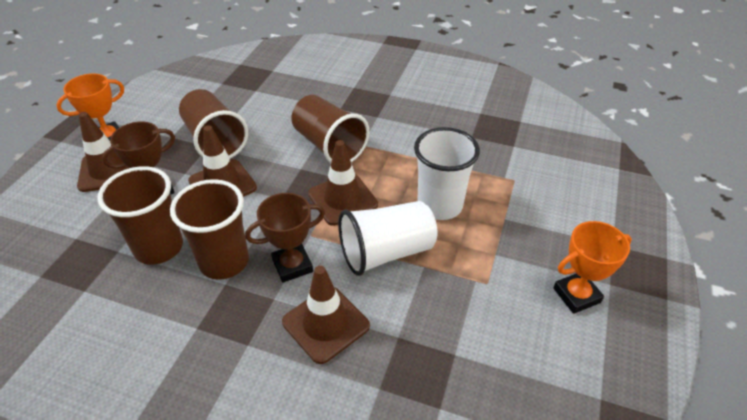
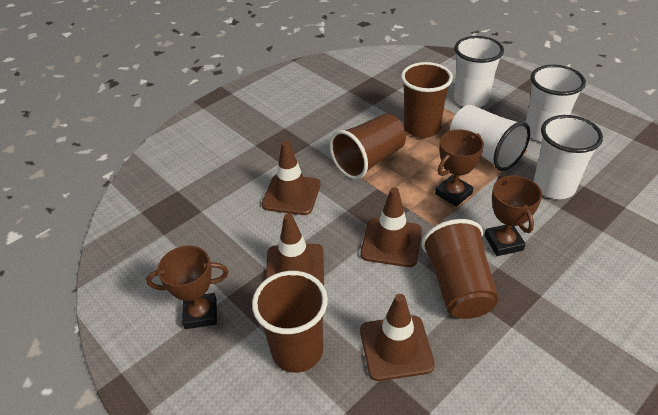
brown trophy: 2 -> 3
orange trophy: 2 -> 0
white cup: 2 -> 4

